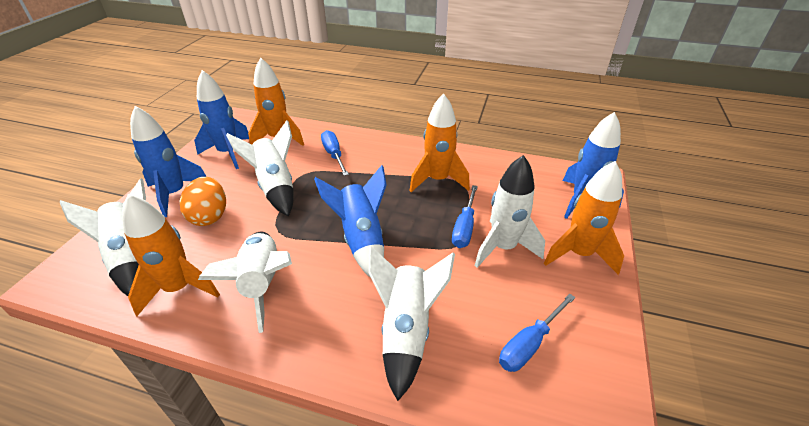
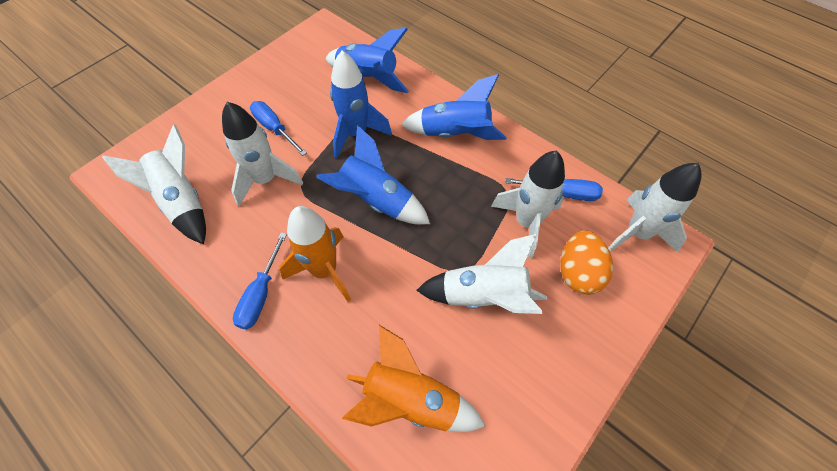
orange rocket: 4 -> 2

